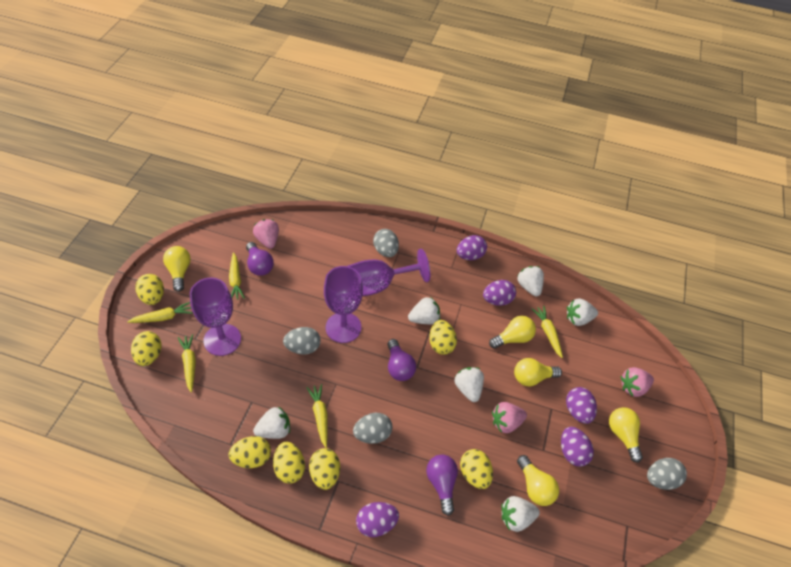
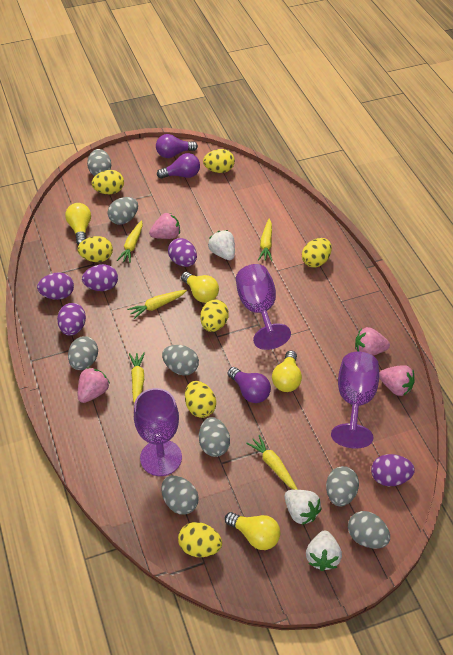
grey egg: 4 -> 8
pink strawberry: 3 -> 4
white strawberry: 6 -> 3
yellow light bulb: 5 -> 4

